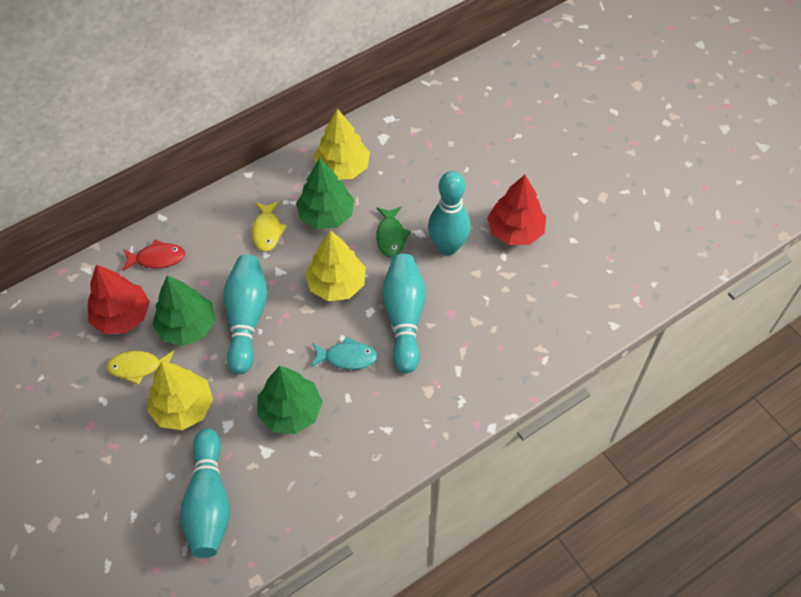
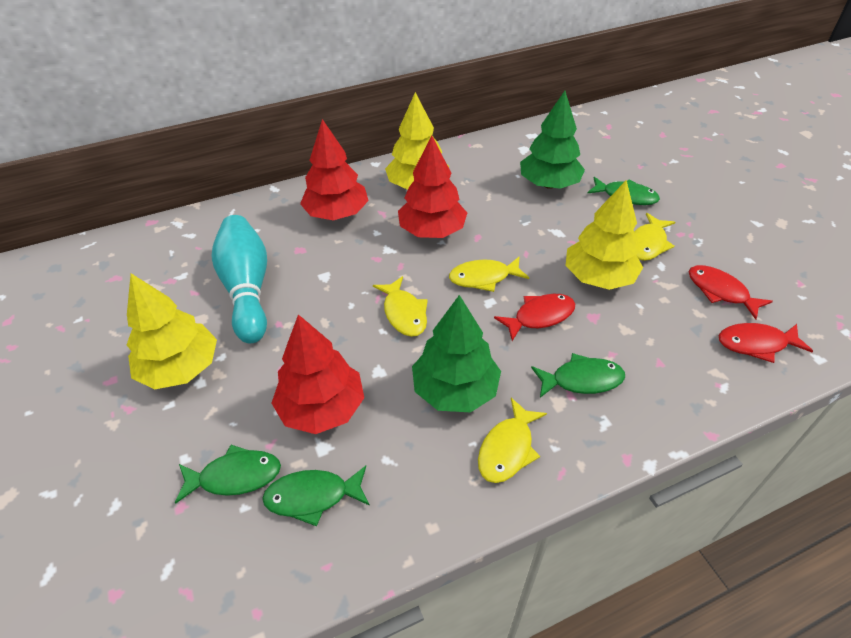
green fish: 1 -> 4
green tree: 3 -> 2
red fish: 1 -> 3
red tree: 2 -> 3
turquoise bowling pin: 4 -> 1
turquoise fish: 1 -> 0
yellow fish: 2 -> 4

